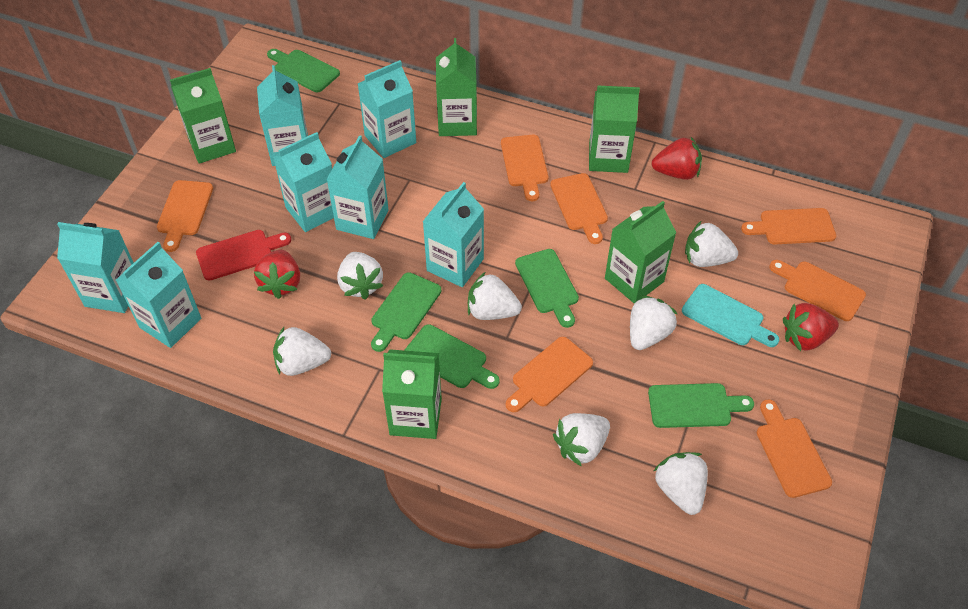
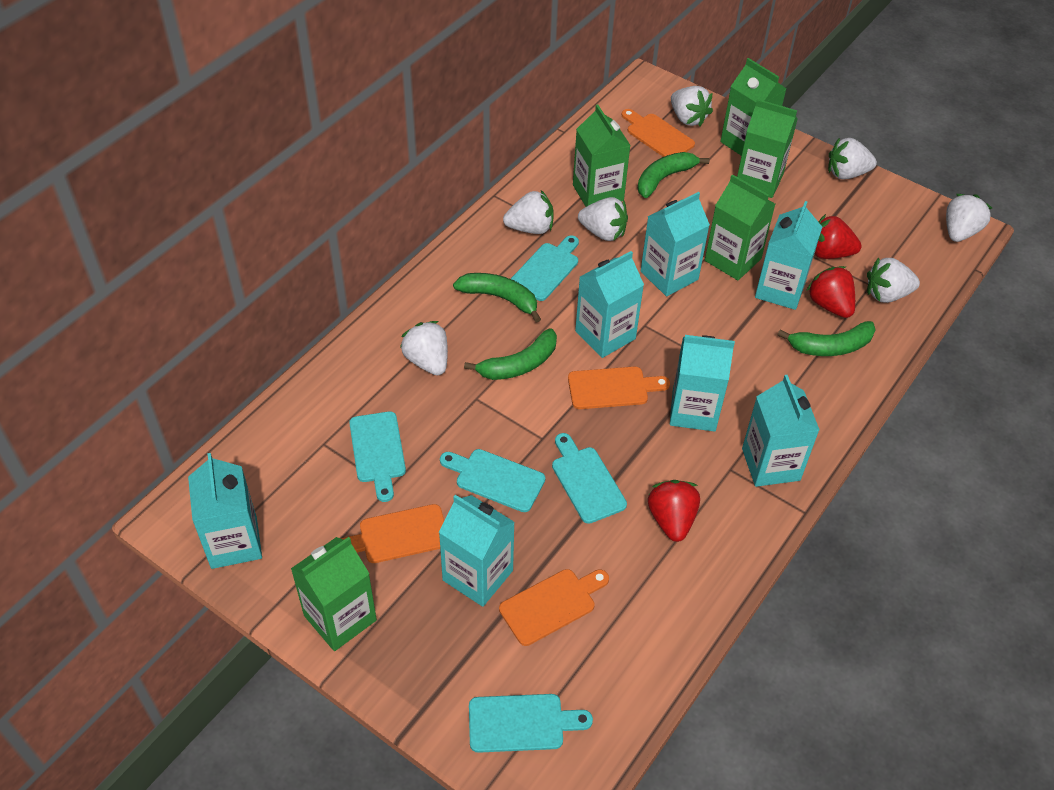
green banana: 0 -> 4
green cutting board: 5 -> 0
orange cutting board: 7 -> 4
red cutting board: 1 -> 0
turquoise cutting board: 1 -> 5

